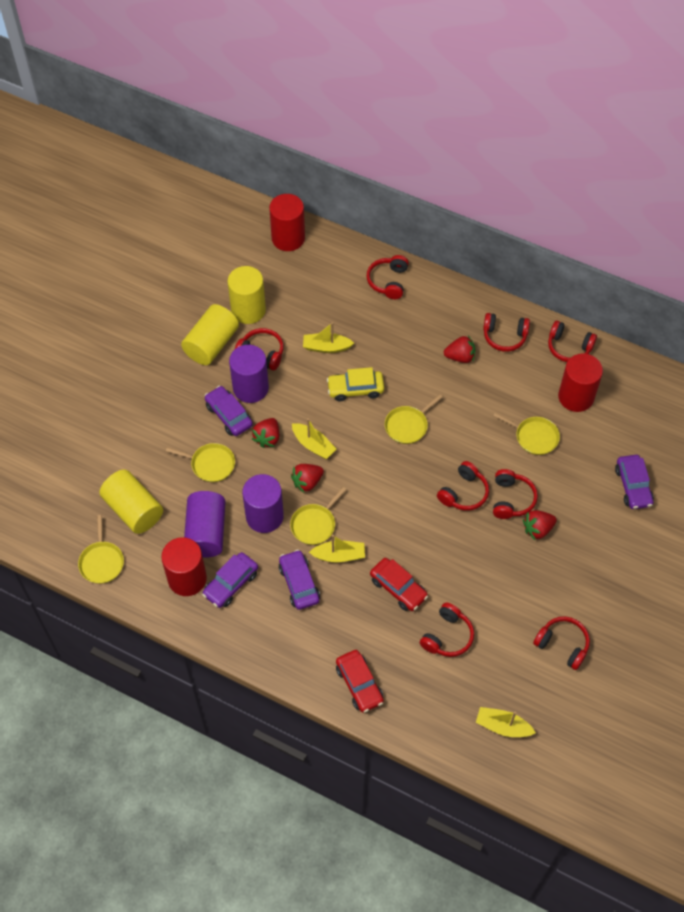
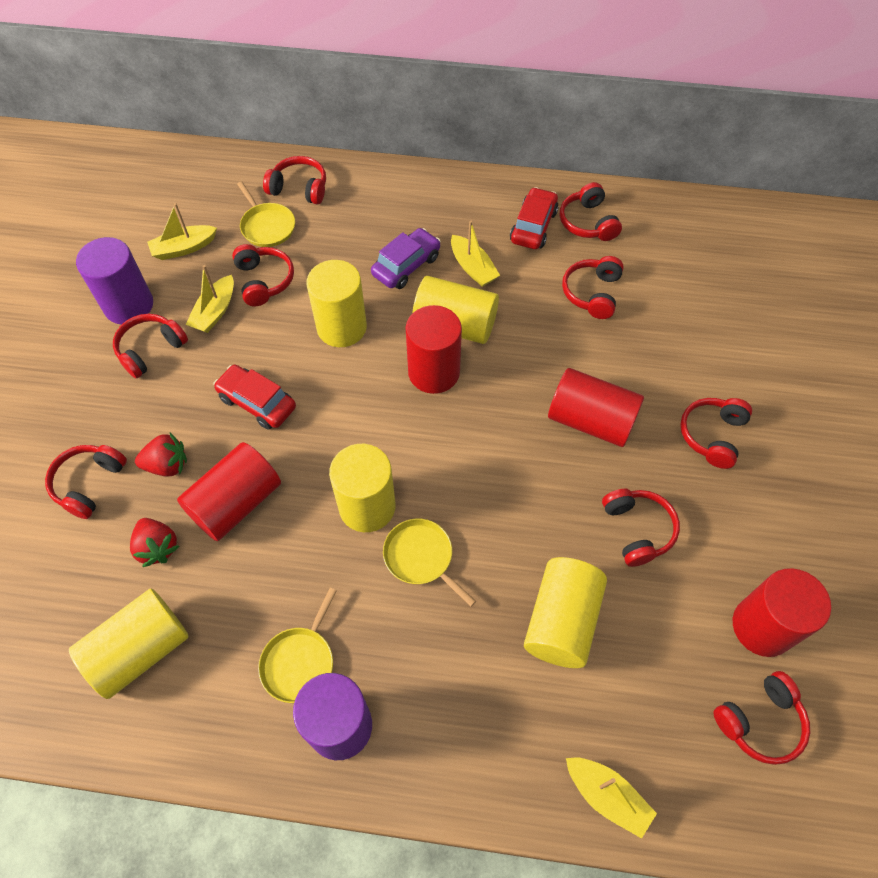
purple car: 4 -> 1
purple cylinder: 3 -> 2
red cylinder: 3 -> 4
red headphones: 8 -> 9
red strawberry: 4 -> 2
yellow car: 1 -> 0
yellow cylinder: 3 -> 5
yellow pan: 5 -> 3

